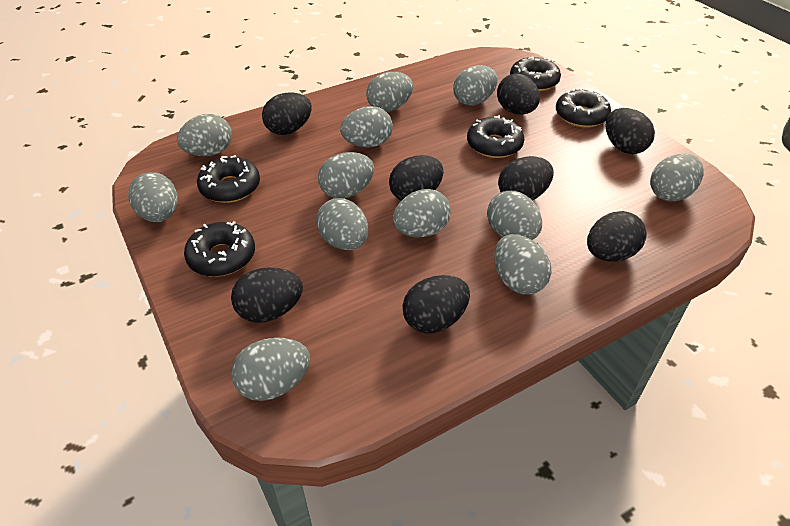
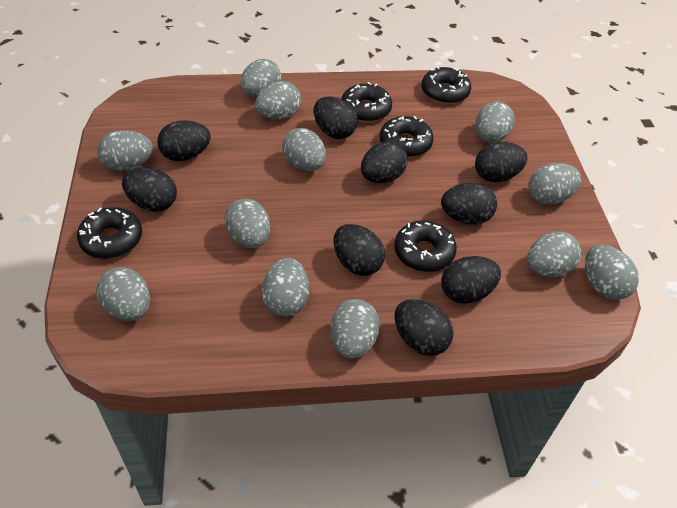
black egg: 8 -> 9

